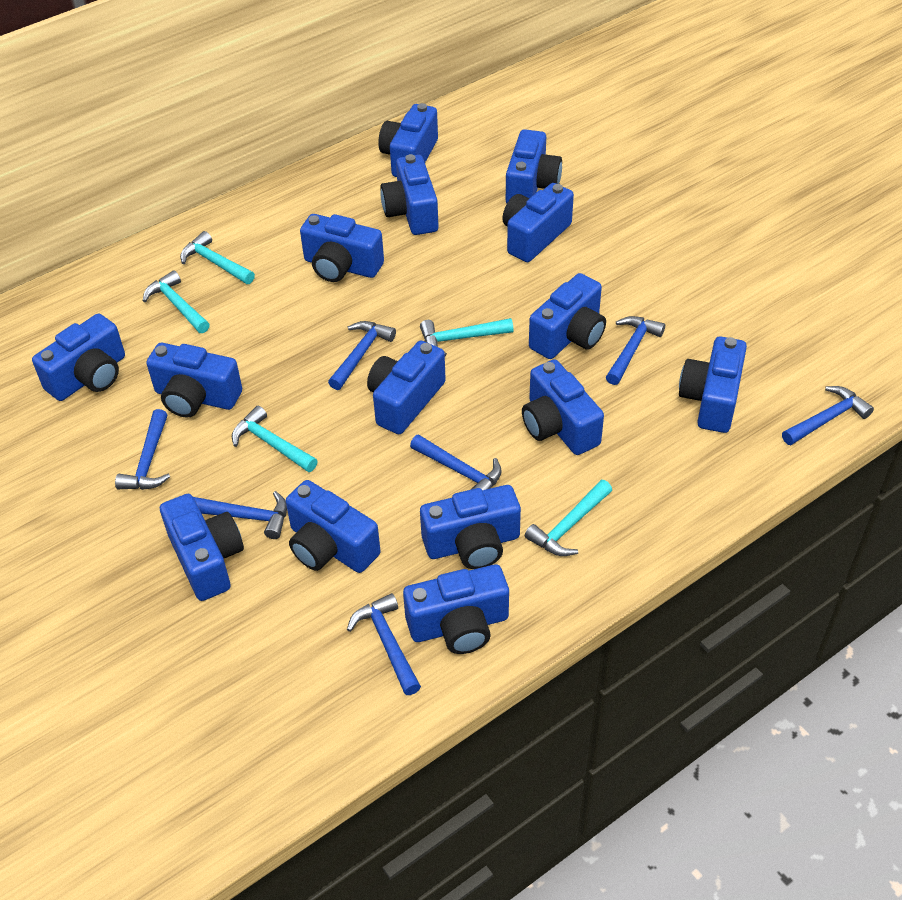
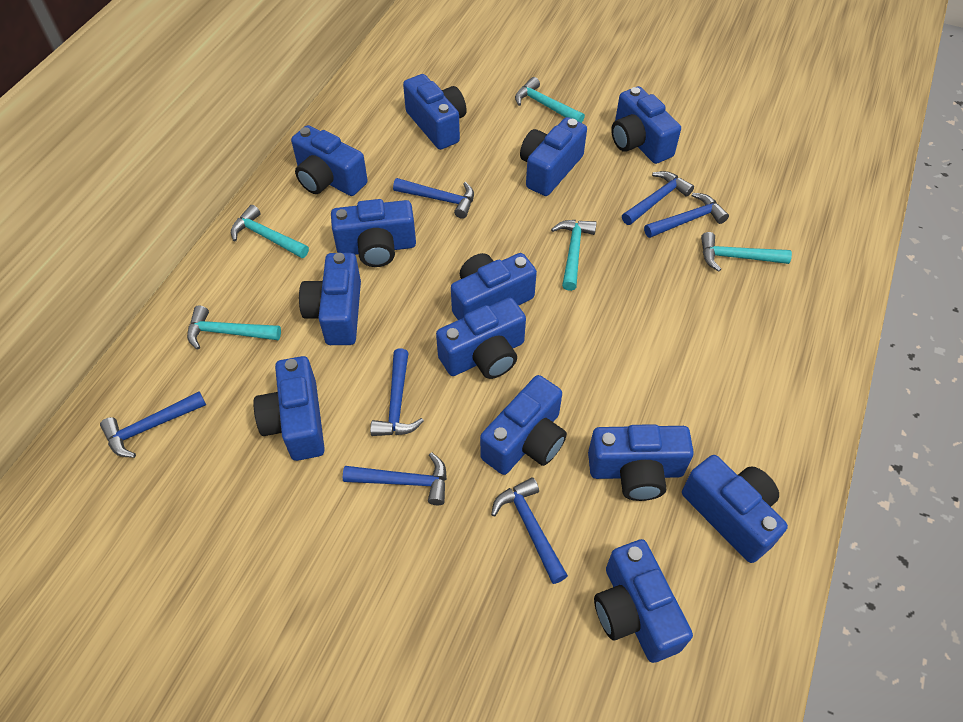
blue camera: 15 -> 13

